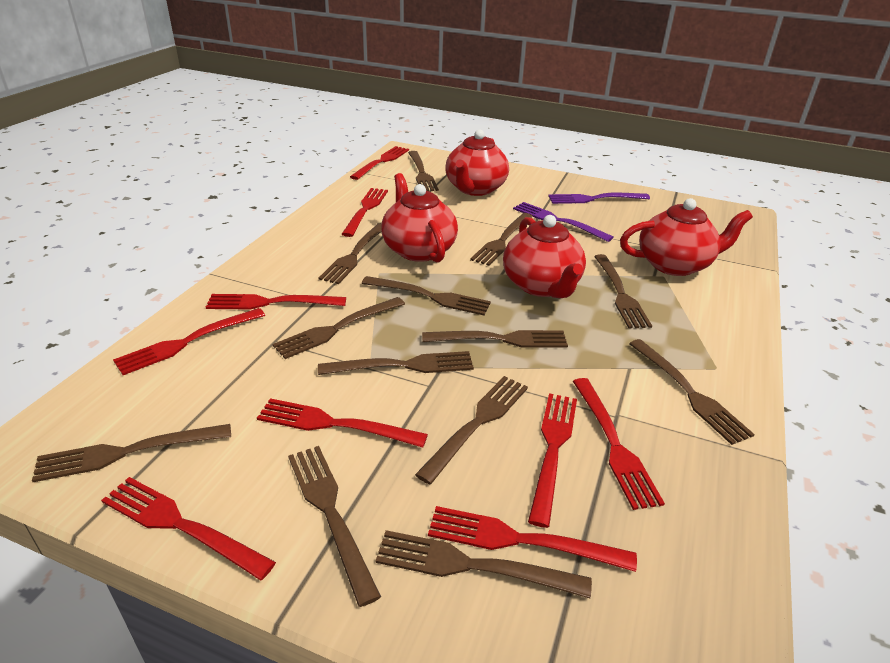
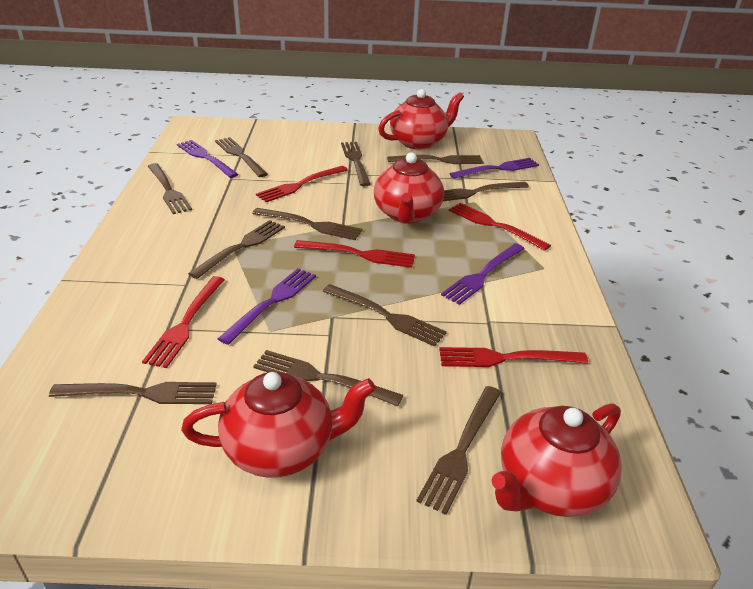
brown fork: 13 -> 11
purple fork: 2 -> 4
red fork: 9 -> 5

